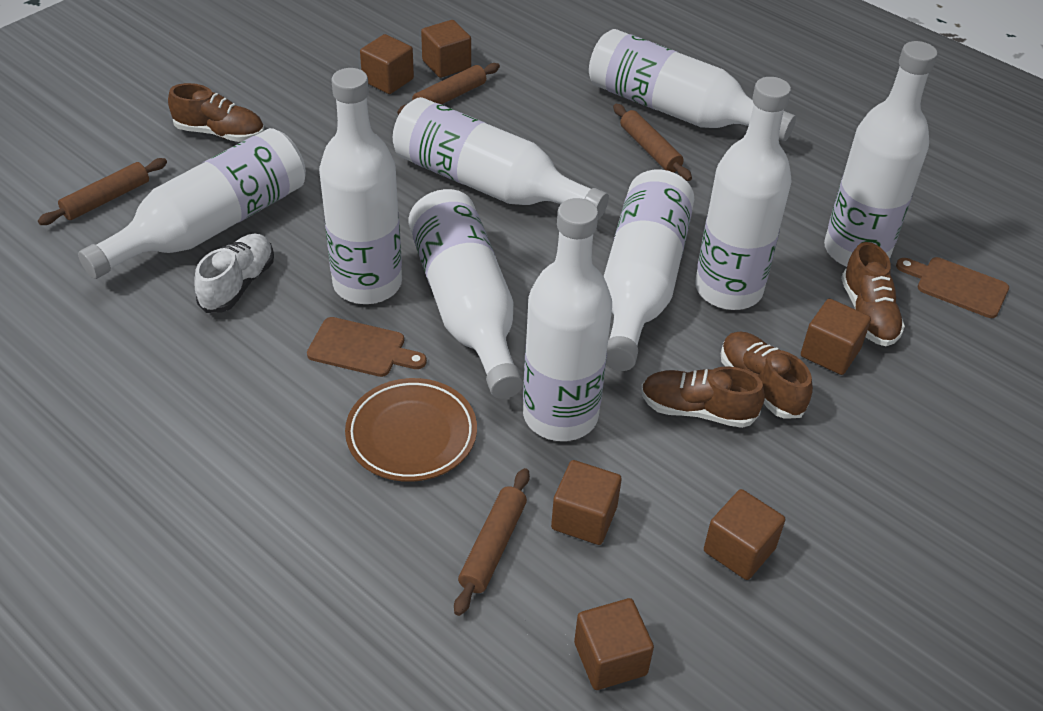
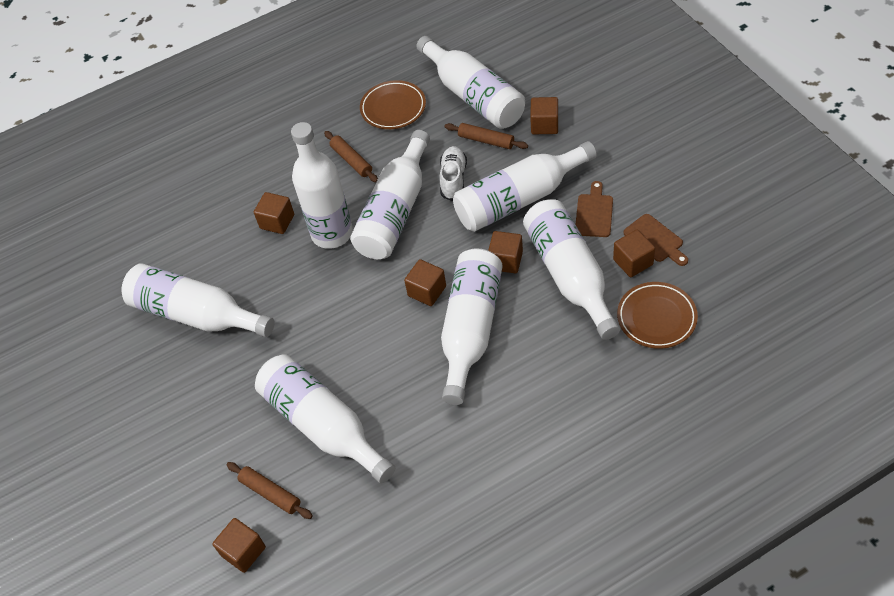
brown plate: 1 -> 2
brown rolling pin: 4 -> 3
brown shoe: 4 -> 0
white bottle: 9 -> 8

